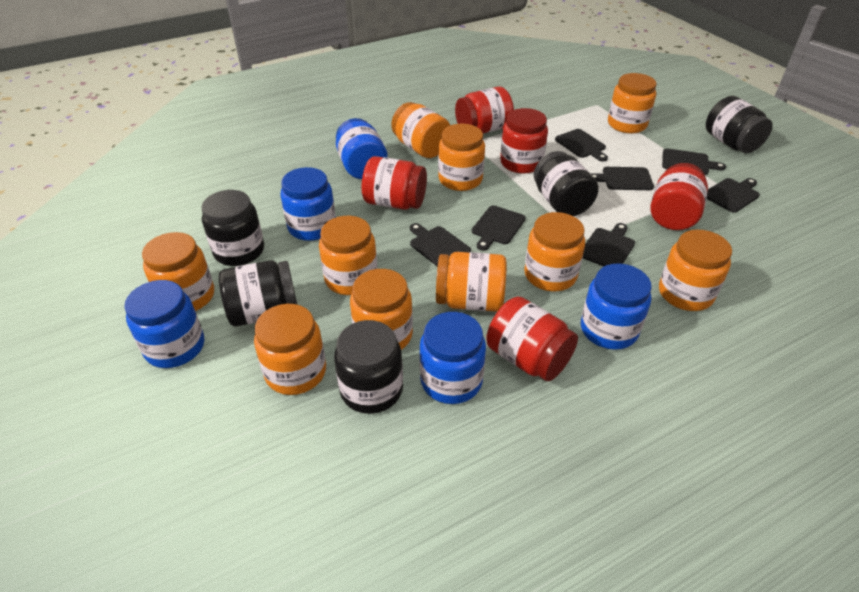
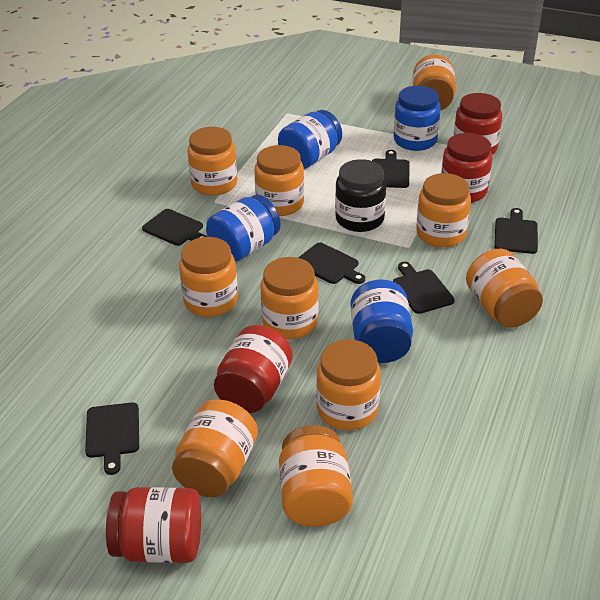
black cutting board: 7 -> 6
black jar: 5 -> 1
blue jar: 5 -> 4
red jar: 5 -> 4

